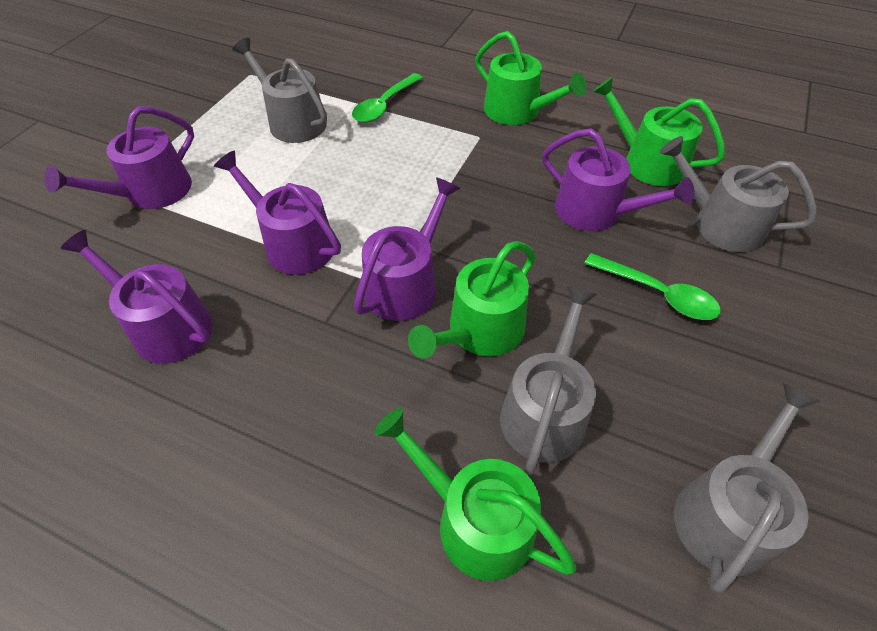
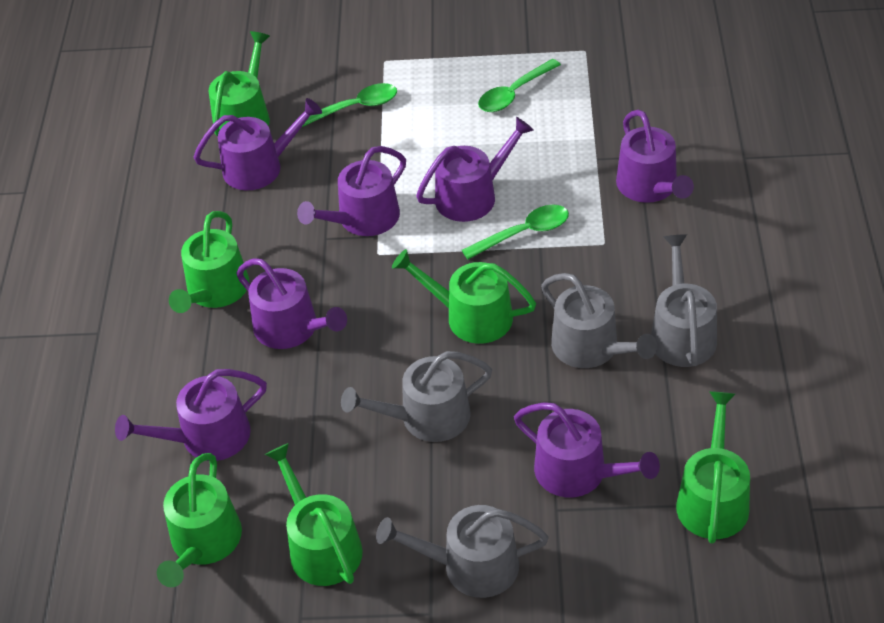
green spoon: 2 -> 3
green watering can: 4 -> 6
purple watering can: 5 -> 7

